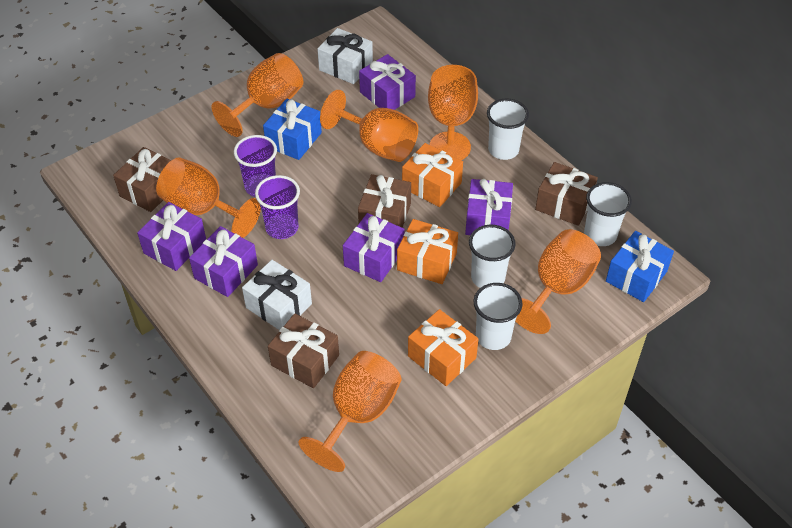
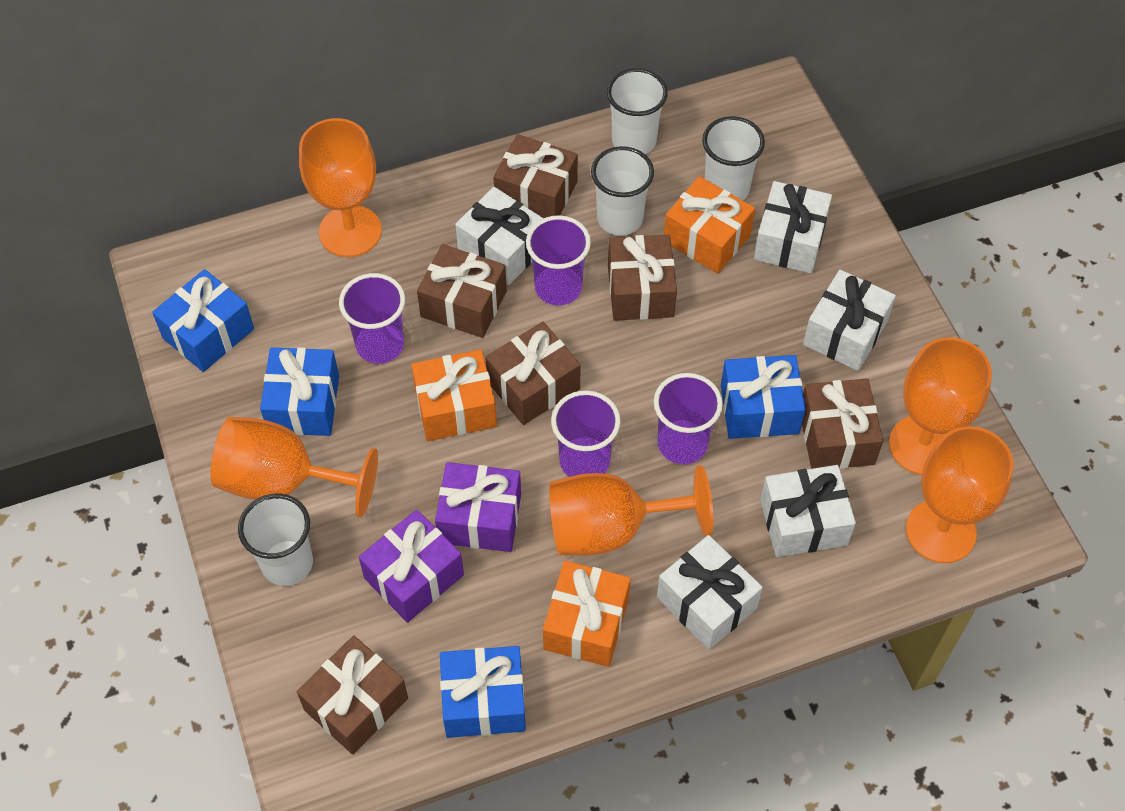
blue gift: 2 -> 4
brown gift: 4 -> 6
orange goblet: 6 -> 5
purple cup: 2 -> 4
purple gift: 5 -> 2
white gift: 2 -> 5

